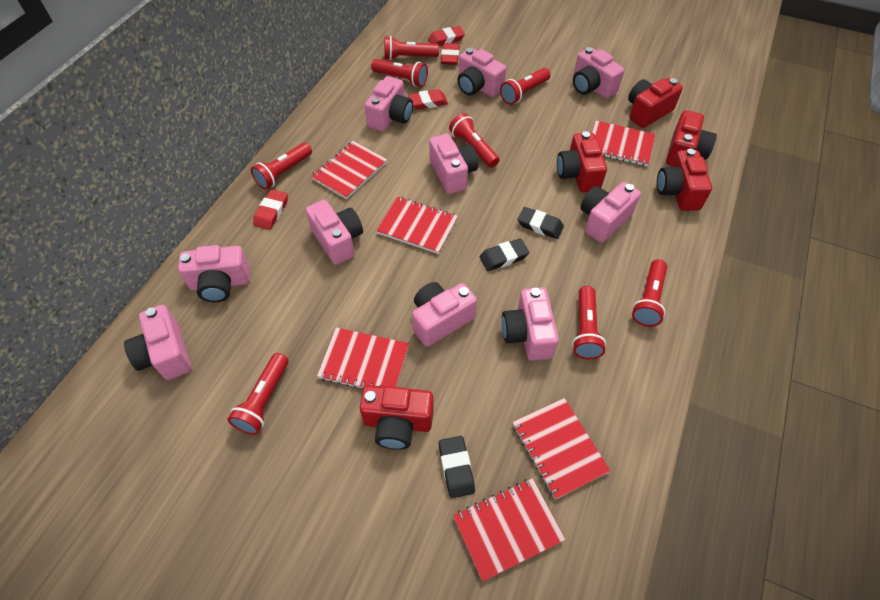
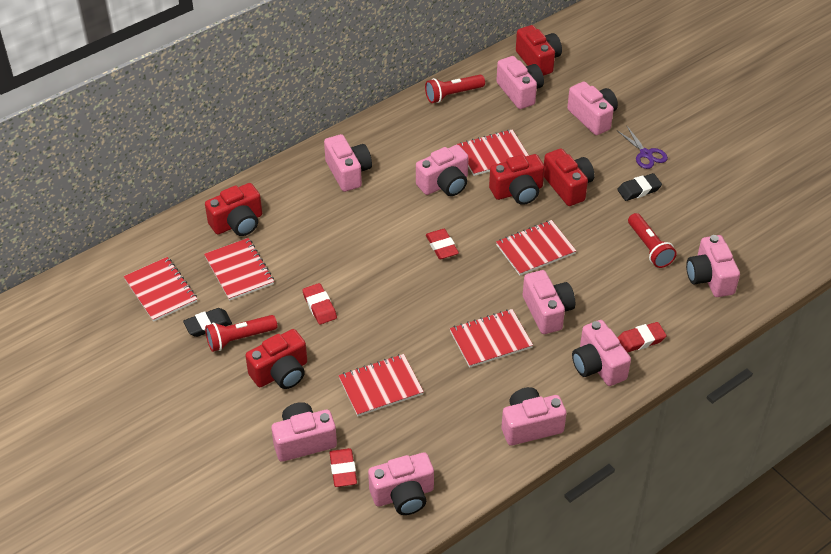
black eraser: 3 -> 2
purple scissors: 0 -> 1
red flashlight: 8 -> 3

